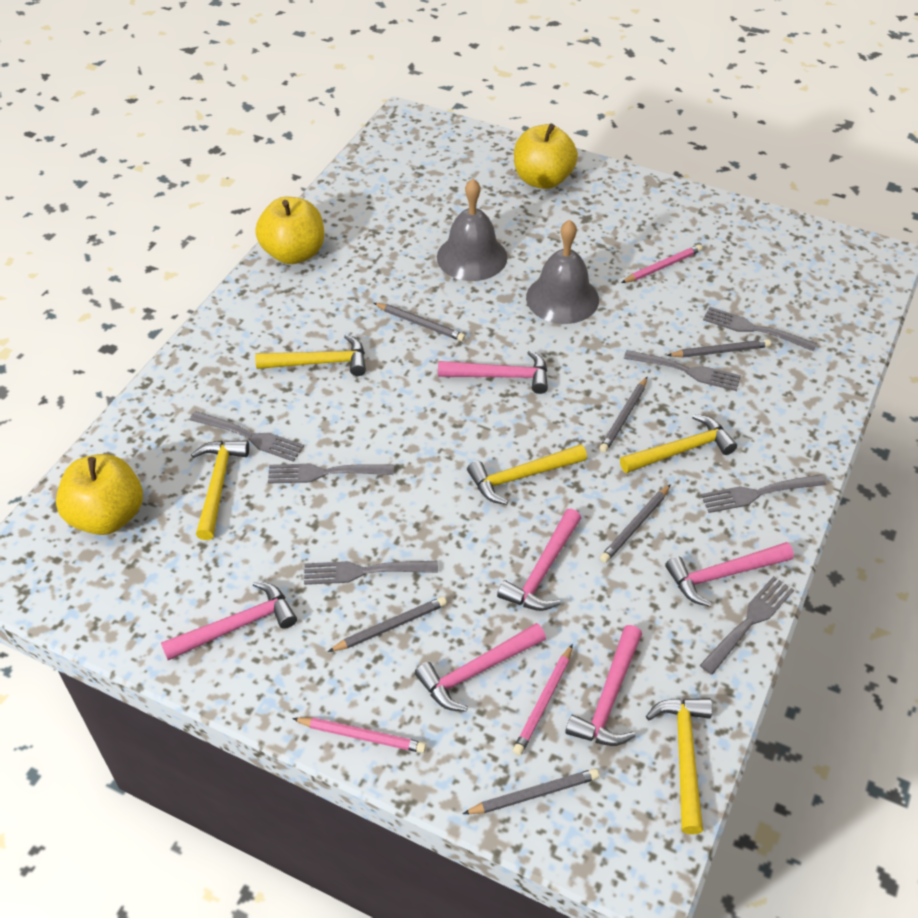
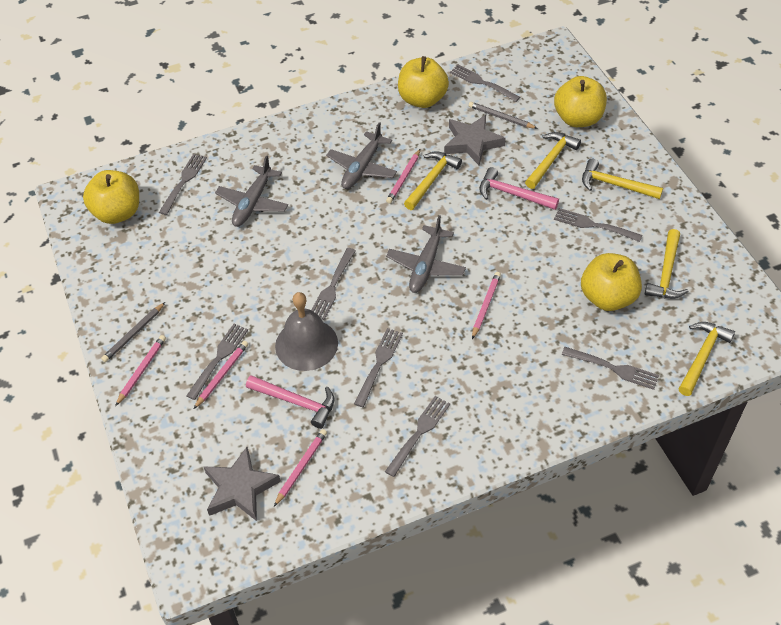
grey bell: 2 -> 1
grey fork: 7 -> 8
grey pencil: 6 -> 2
grey plane: 0 -> 3
grey star: 0 -> 2
pink hammer: 6 -> 2
pink pencil: 3 -> 5
yellow apple: 3 -> 4

